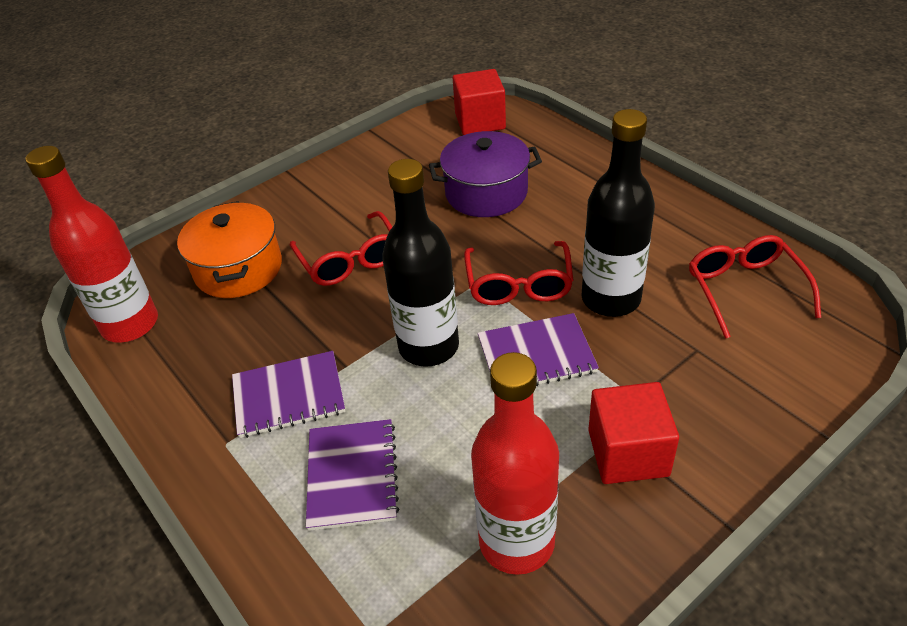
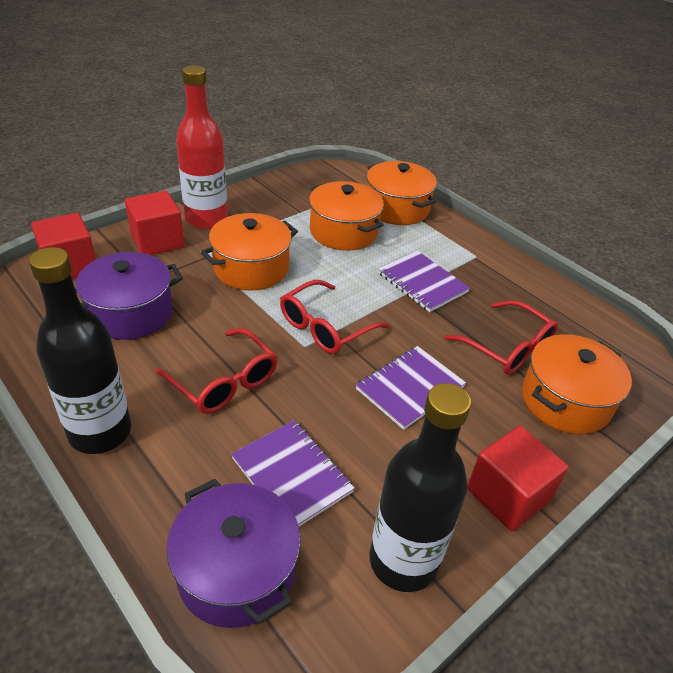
orange pot: 1 -> 4
purple pot: 1 -> 2
red bottle: 2 -> 1
red cube: 2 -> 3

